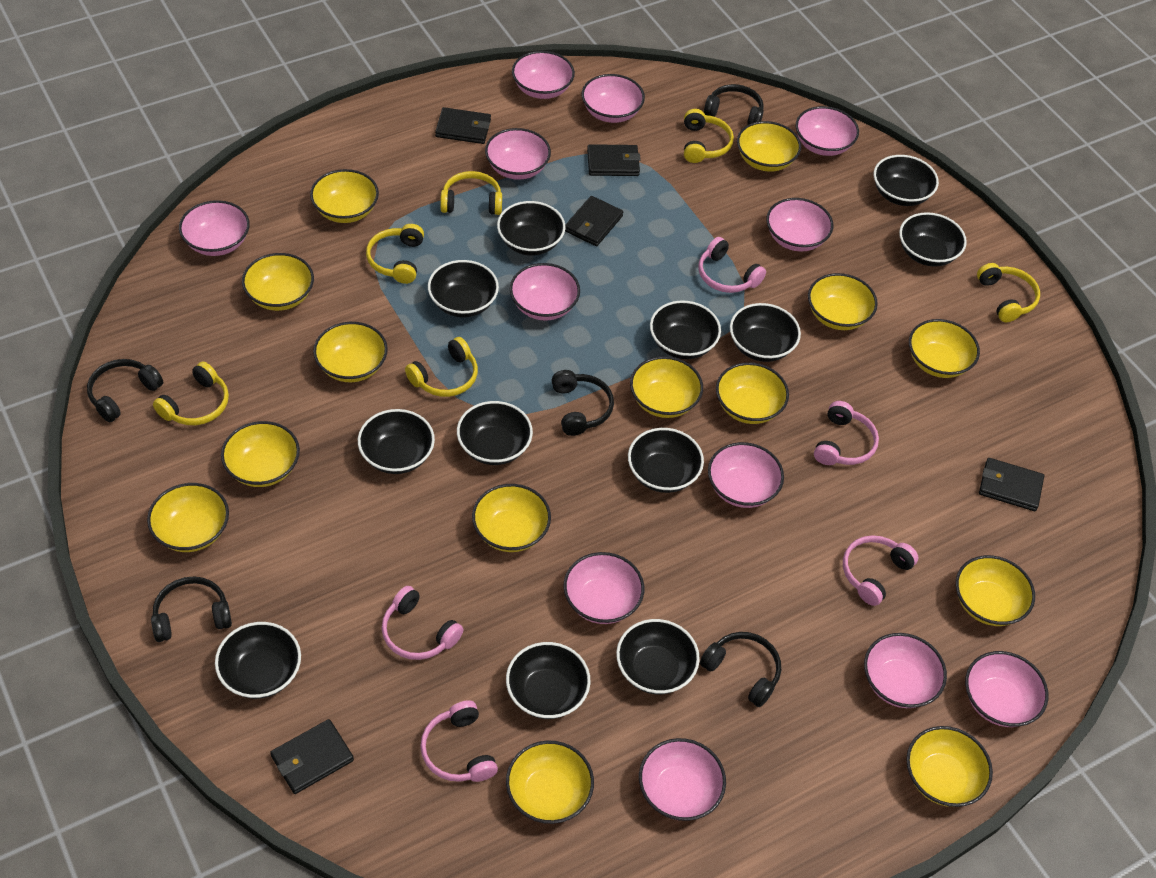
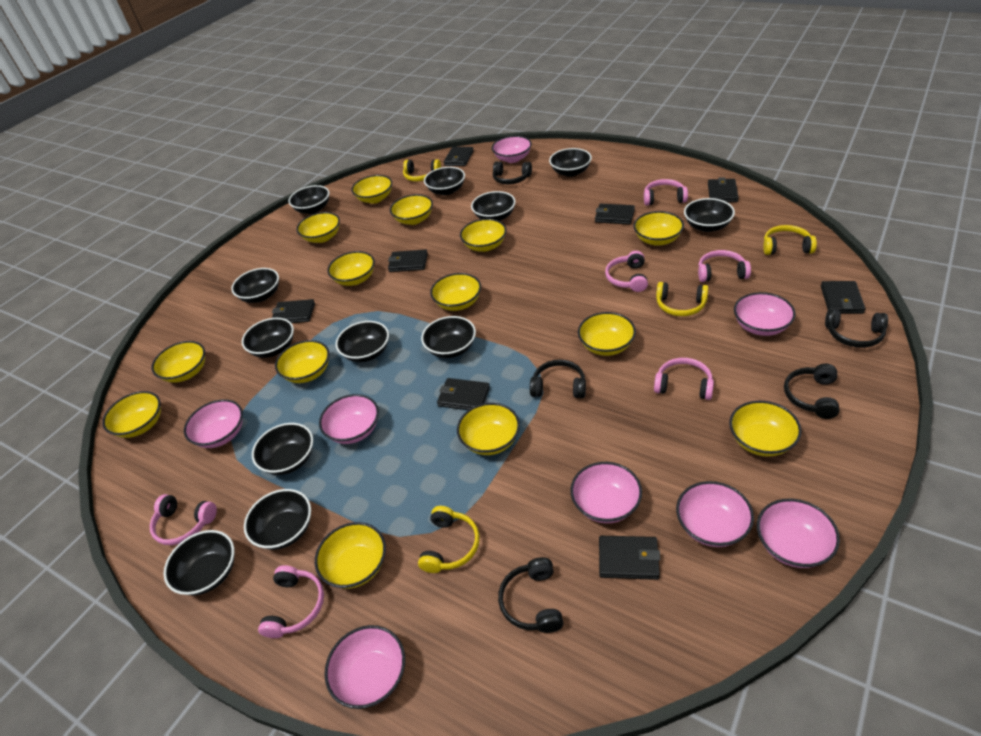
black wallet: 5 -> 8
pink bowl: 12 -> 8
pink headphones: 5 -> 6
yellow headphones: 6 -> 4

